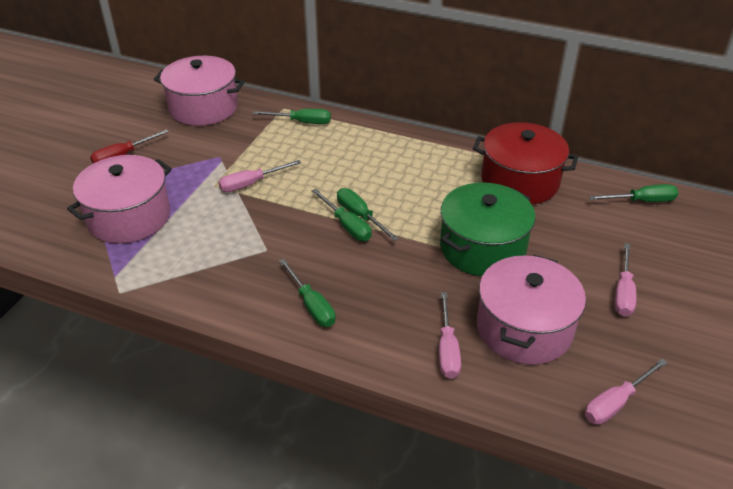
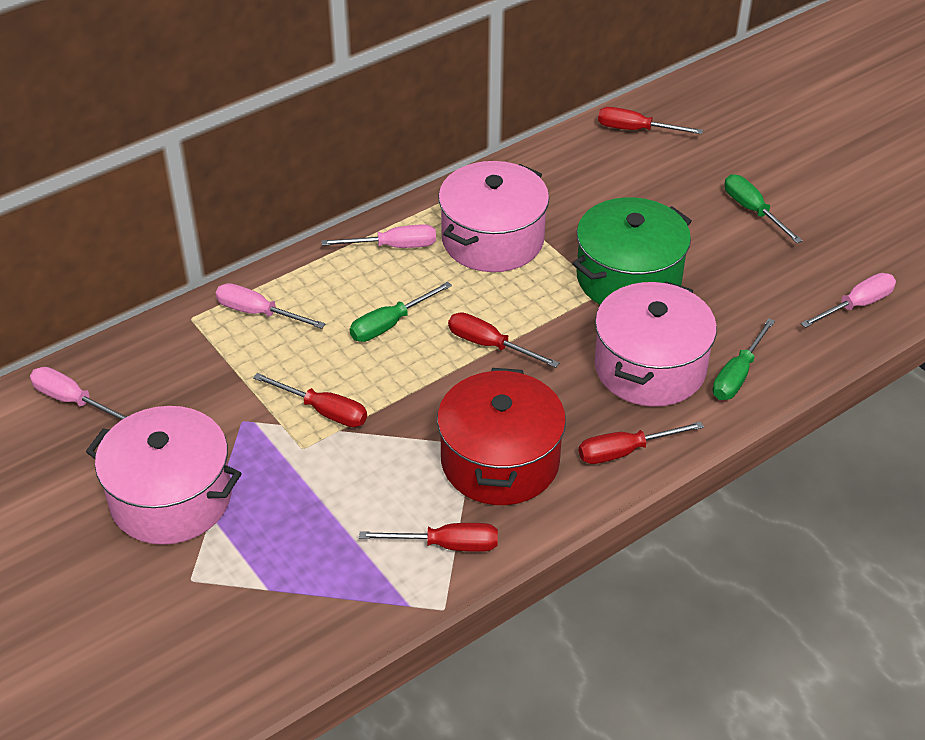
green screwdriver: 5 -> 3
red screwdriver: 1 -> 5

